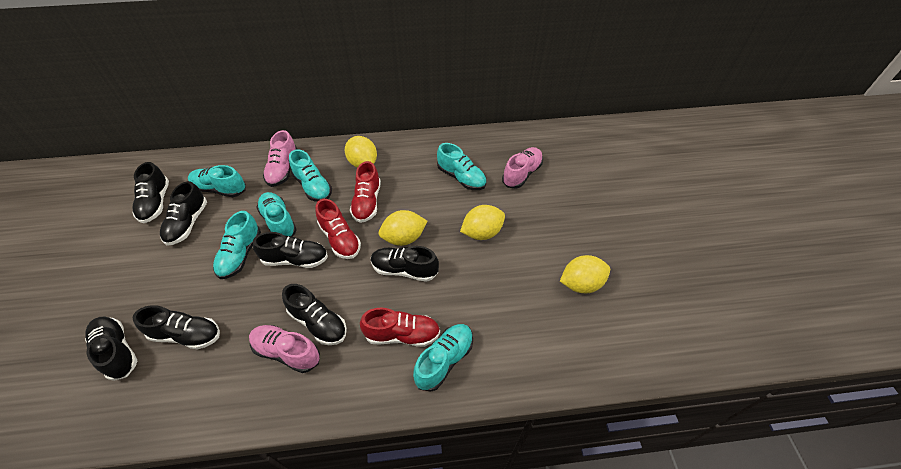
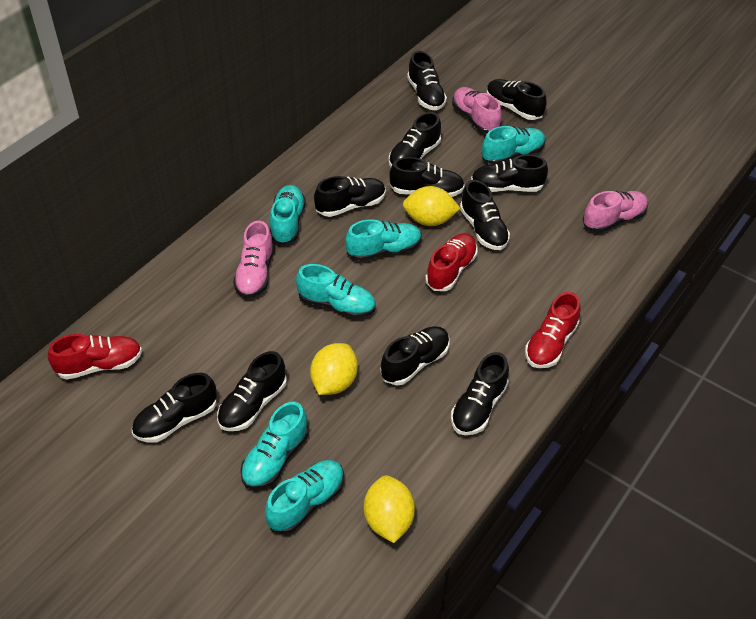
black shoe: 7 -> 11
yellow lemon: 4 -> 3

